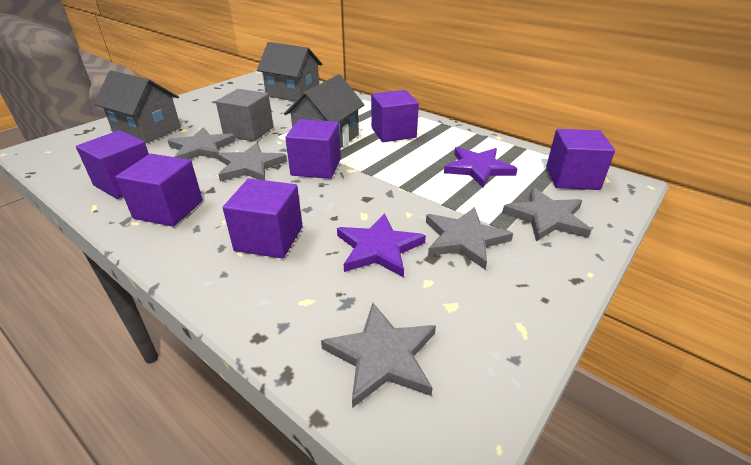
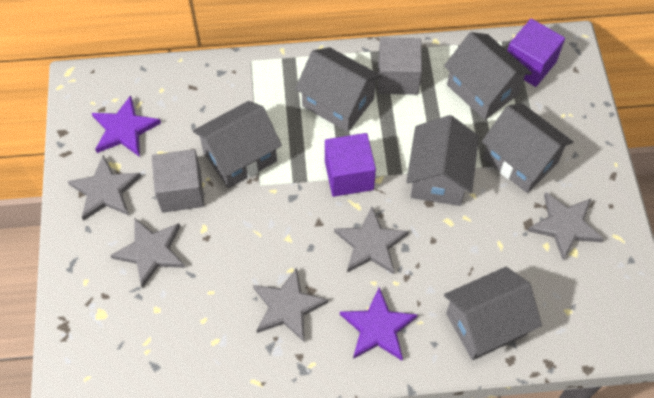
grey cube: 1 -> 2
grey house: 3 -> 6
purple cube: 6 -> 2

